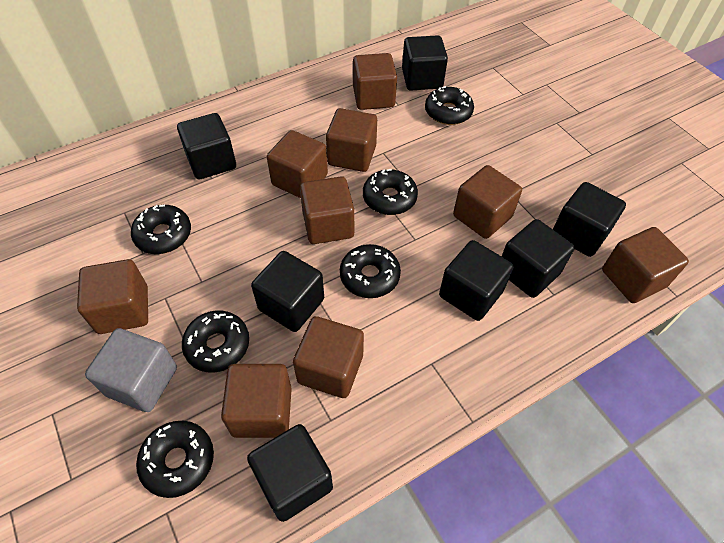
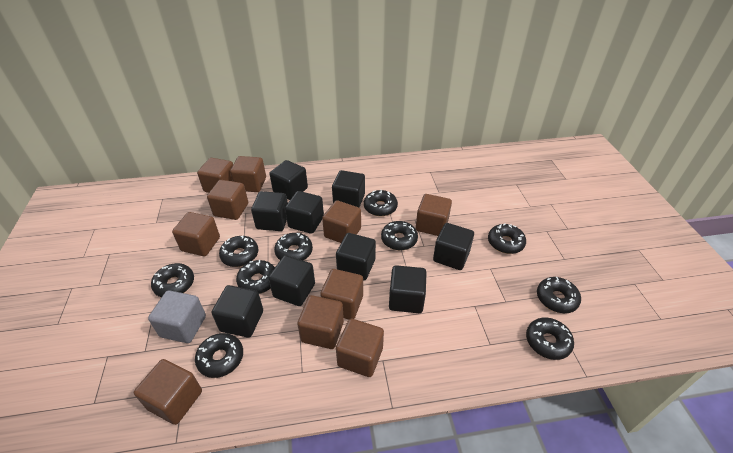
black cube: 7 -> 9
black donut: 6 -> 10
brown cube: 9 -> 10

